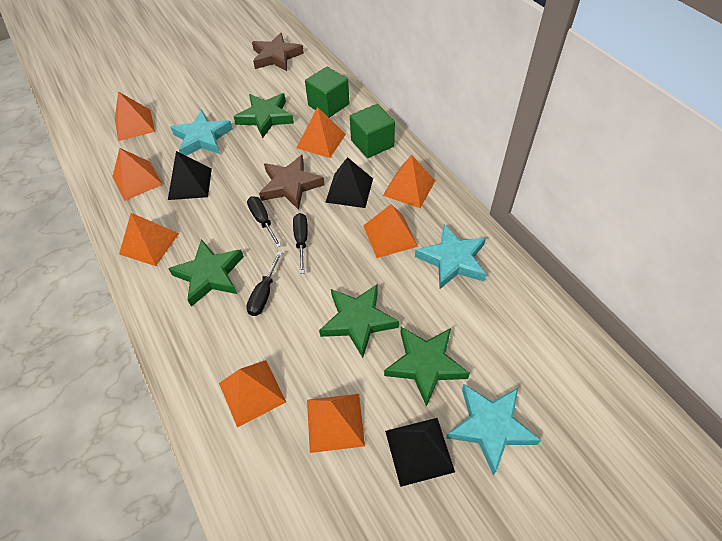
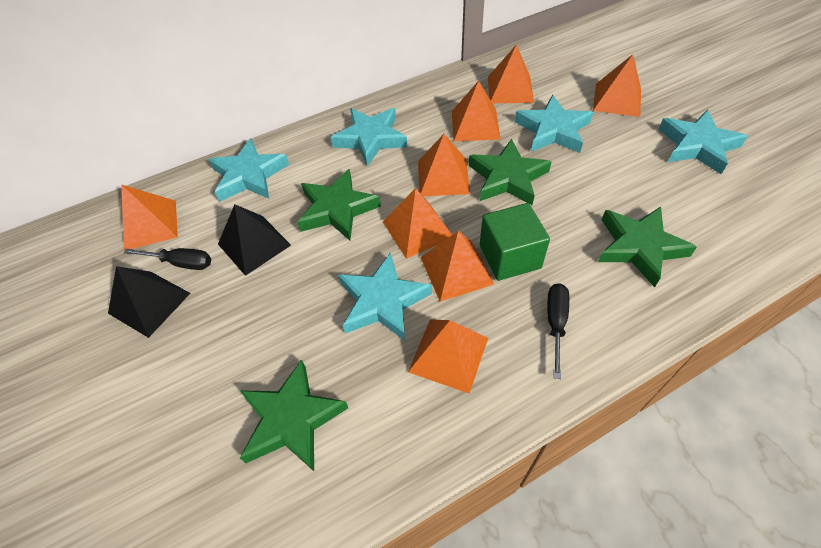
black pyramid: 3 -> 2
black screwdriver: 3 -> 2
brown star: 2 -> 0
green cube: 2 -> 1
turquoise star: 3 -> 5

